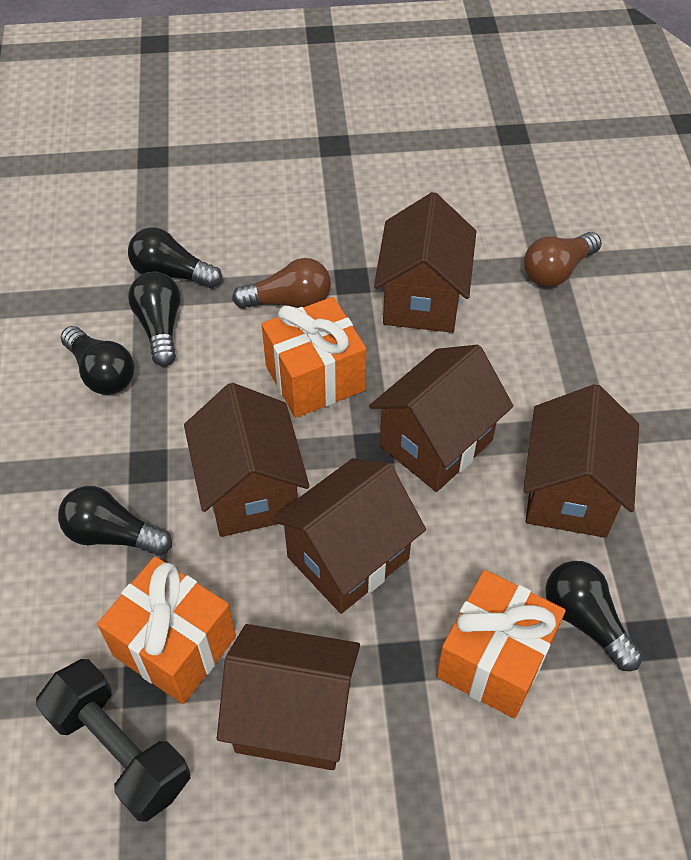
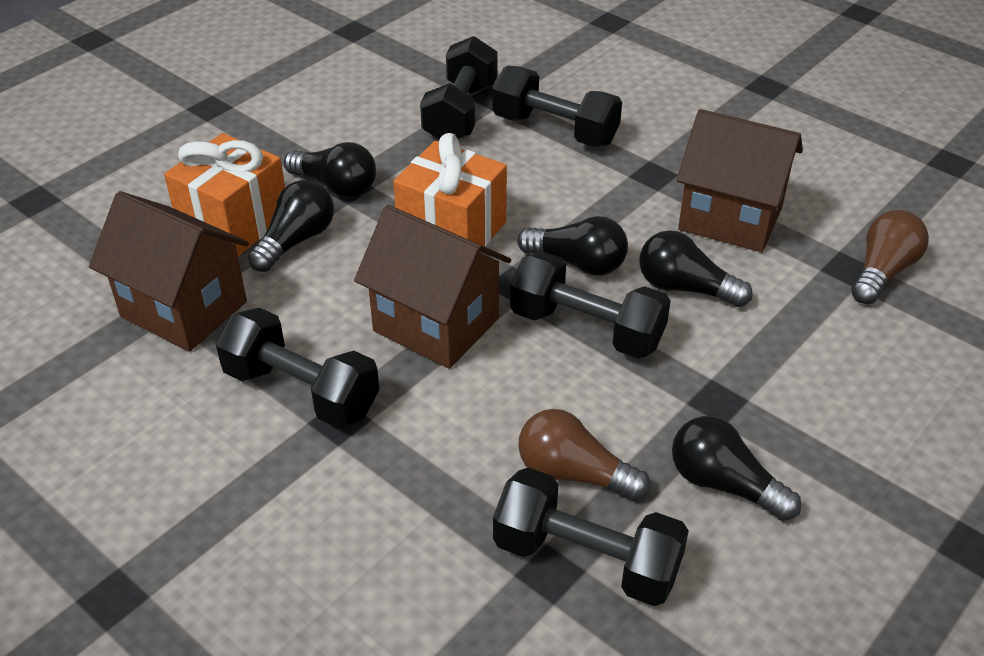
black dumbbell: 1 -> 5
brown house: 6 -> 3
orange gift: 3 -> 2

